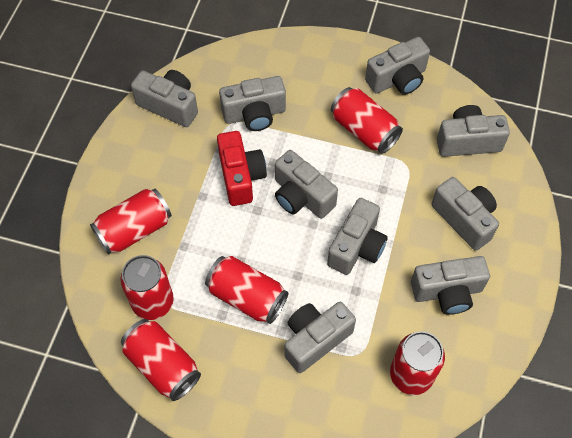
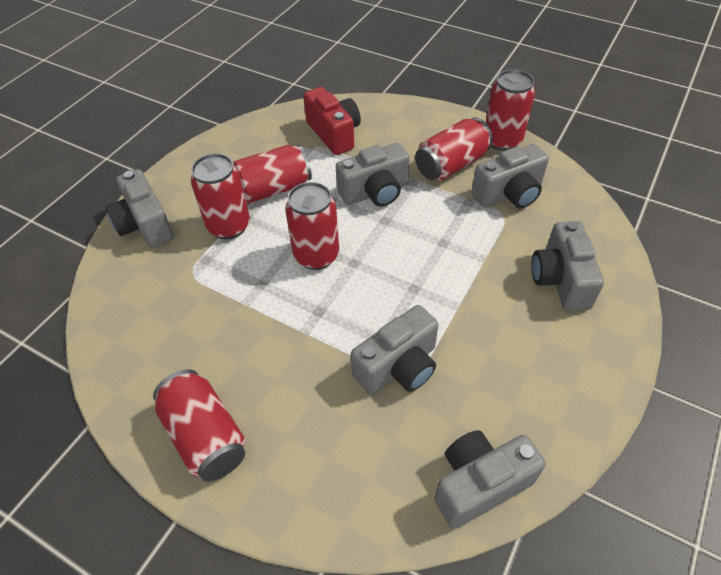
grey camera: 9 -> 6

